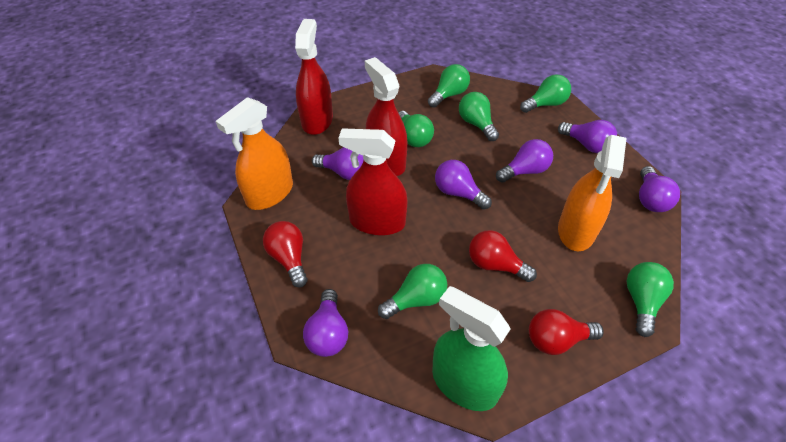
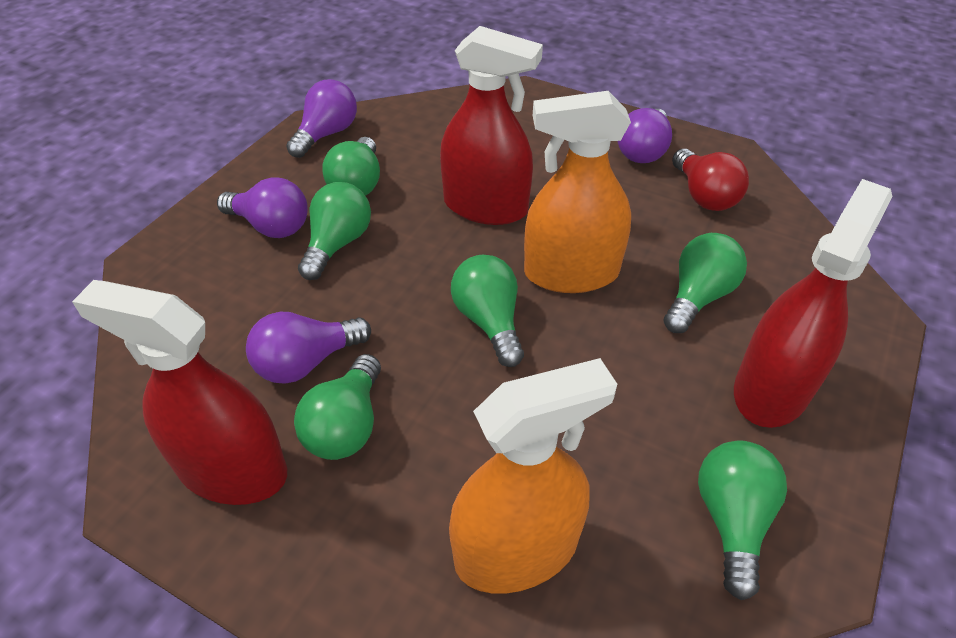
green spray bottle: 1 -> 0
purple light bulb: 6 -> 4
red light bulb: 3 -> 1

